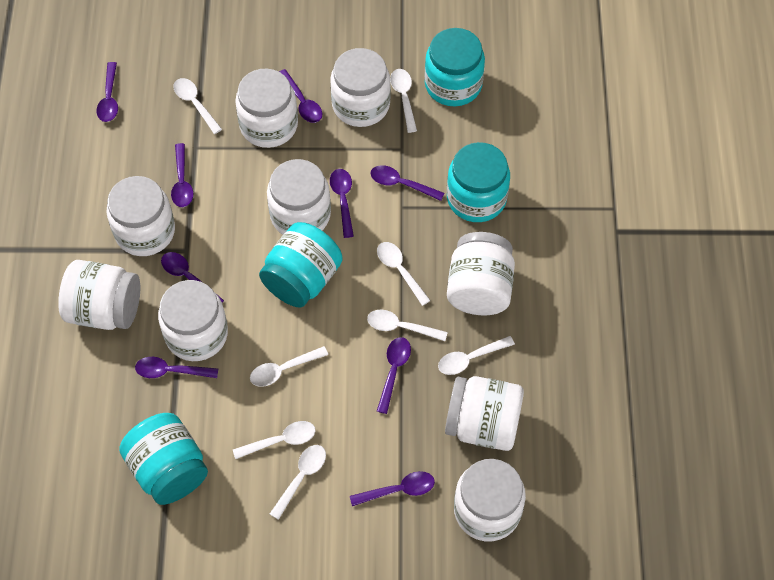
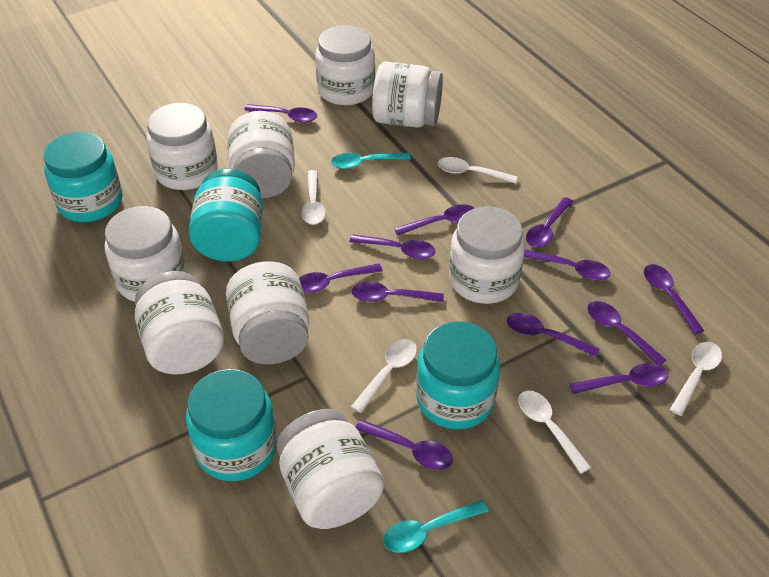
purple spoon: 9 -> 12
turquoise spoon: 0 -> 2
white spoon: 8 -> 5

